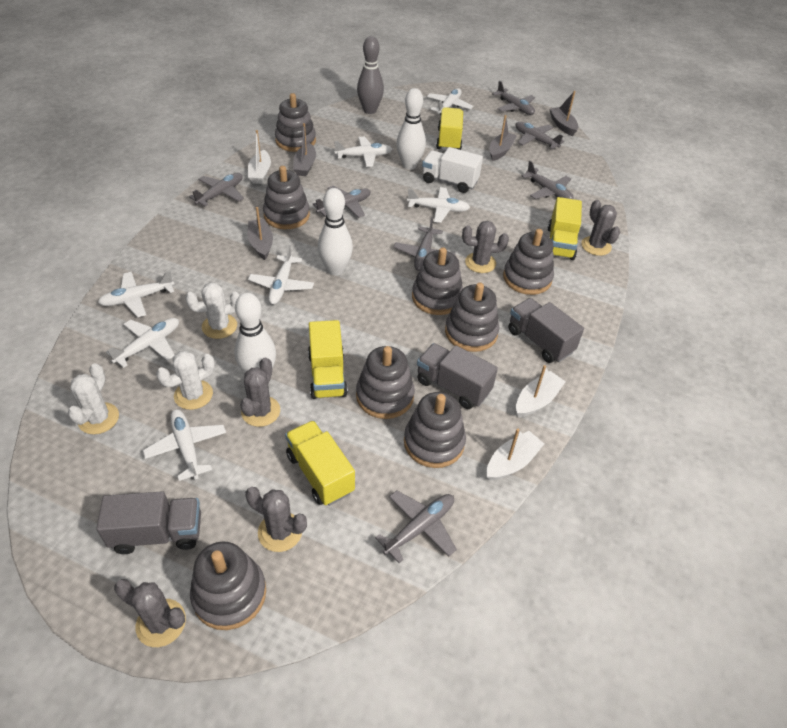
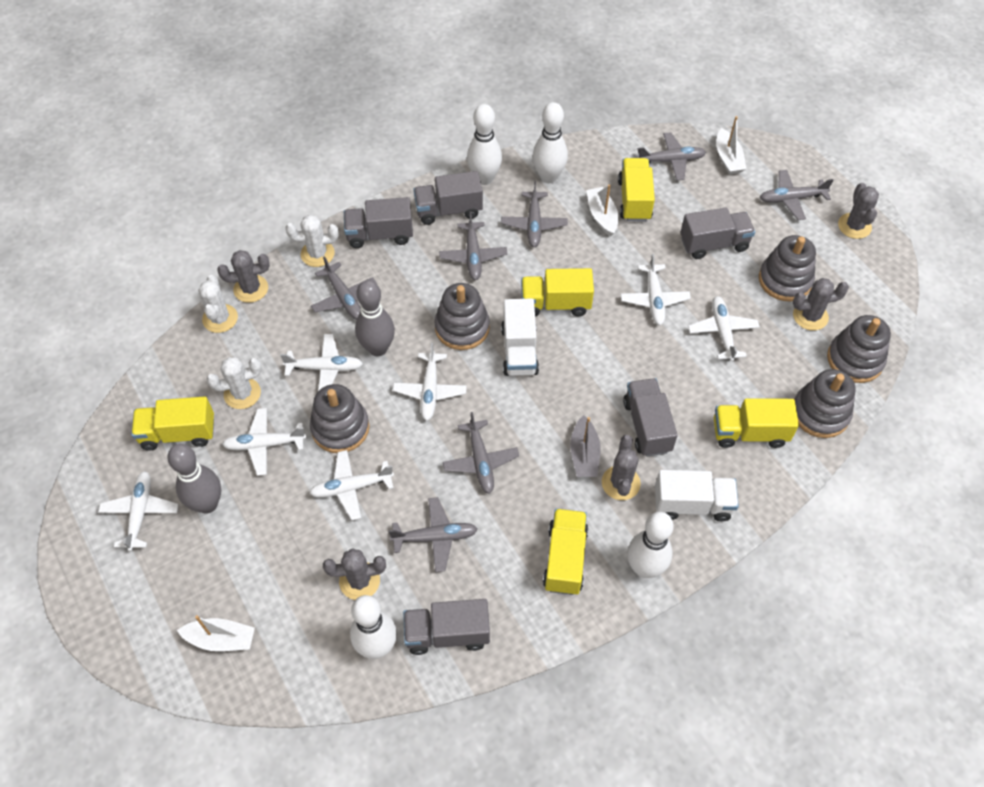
grey boat: 4 -> 1
grey bowling pin: 1 -> 2
grey stacking toy: 8 -> 5
grey truck: 3 -> 5
white bowling pin: 3 -> 4
white truck: 1 -> 2
yellow truck: 4 -> 5

